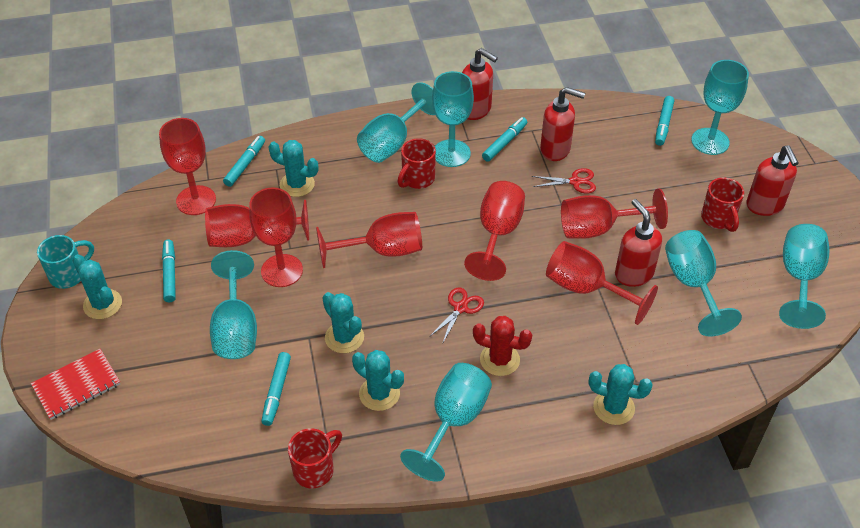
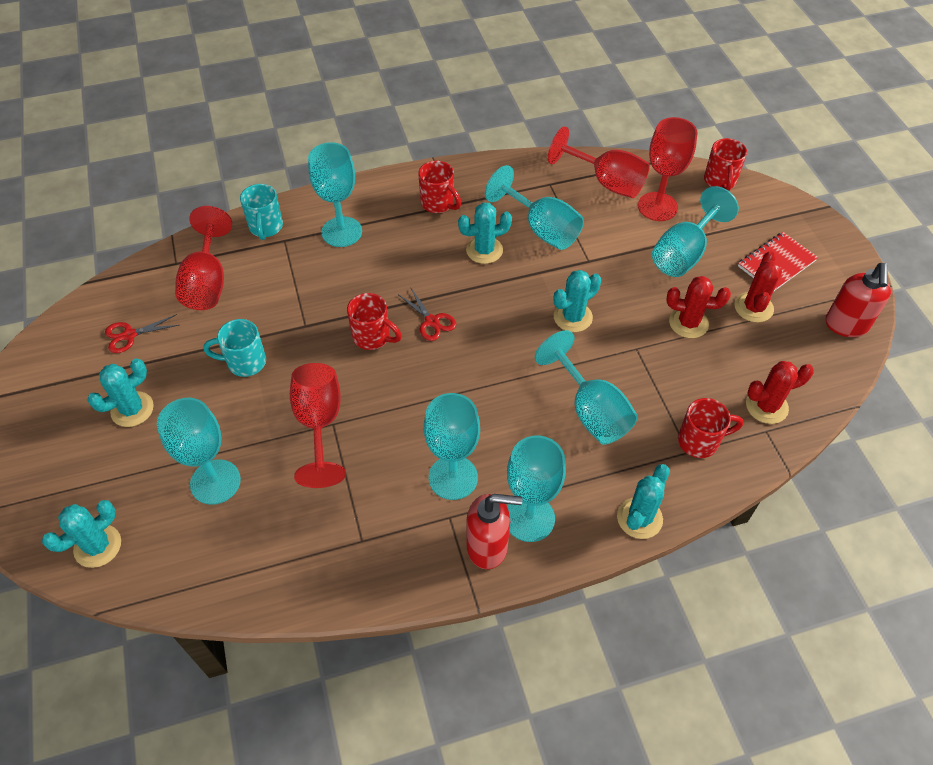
red cactus: 1 -> 3
red goblet: 7 -> 4
red mug: 3 -> 4
red soap dispenser: 4 -> 2
turquoise marker: 5 -> 0
turquoise mug: 1 -> 2

